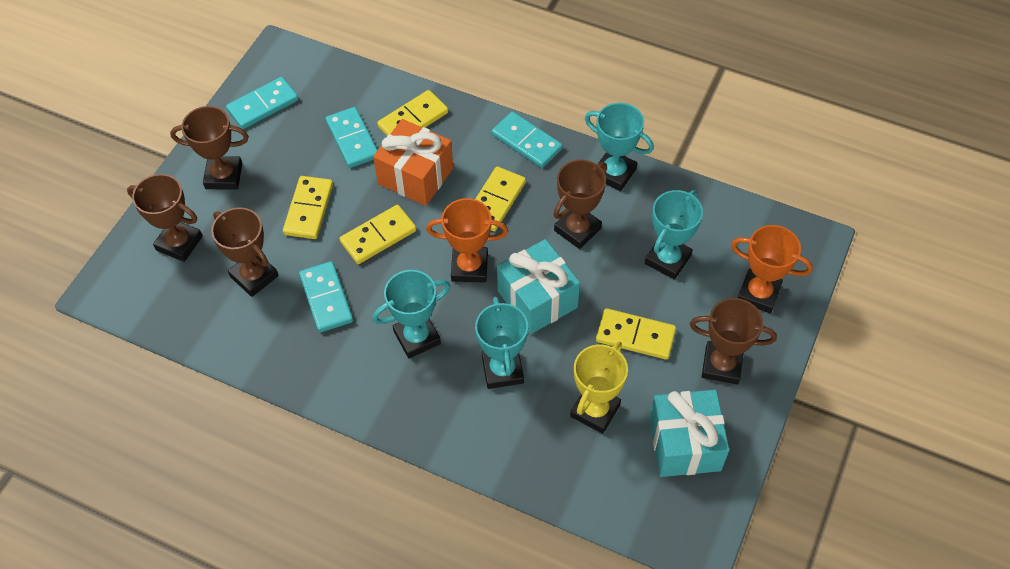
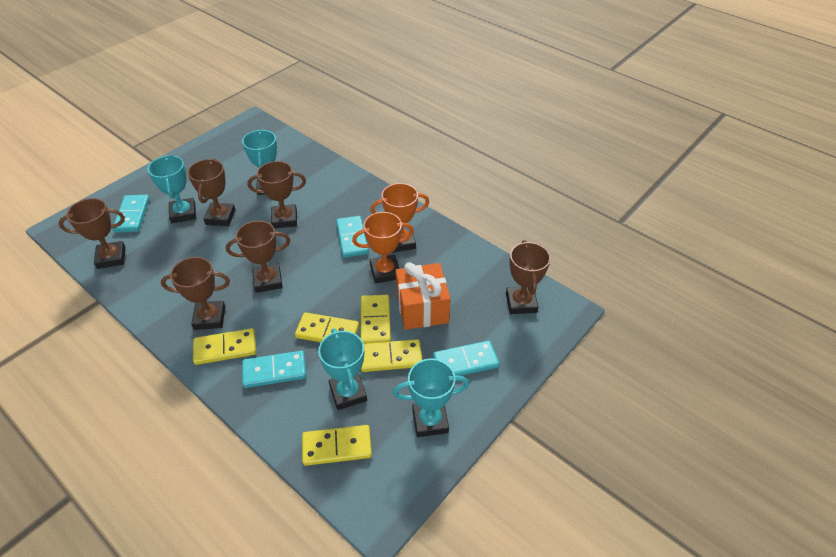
brown trophy: 5 -> 6
turquoise gift: 2 -> 0
yellow trophy: 1 -> 0

